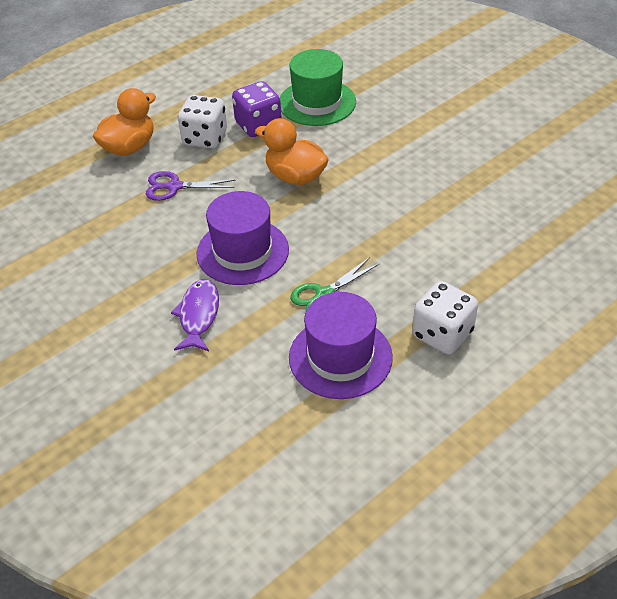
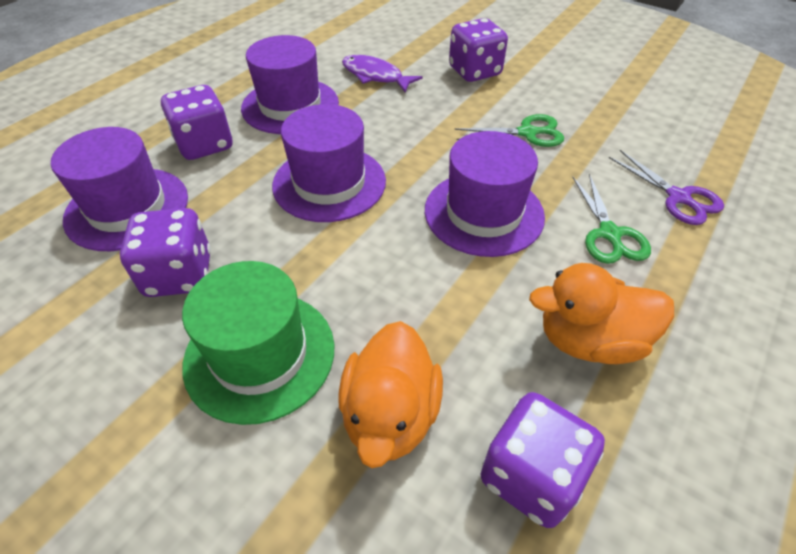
green scissors: 1 -> 2
purple dice: 1 -> 4
purple hat: 2 -> 4
white dice: 2 -> 0

